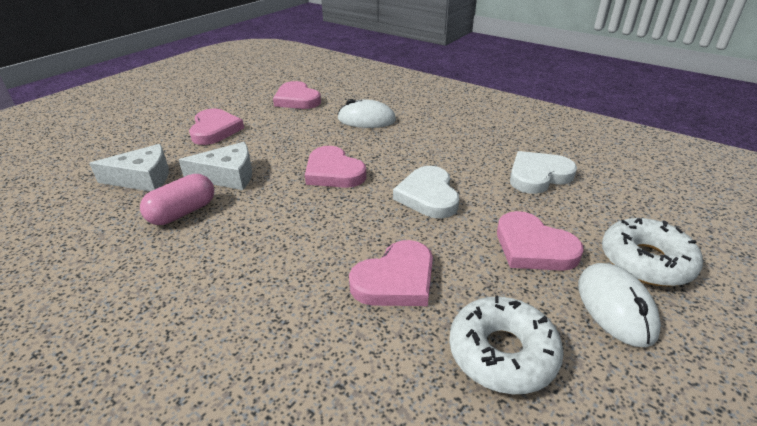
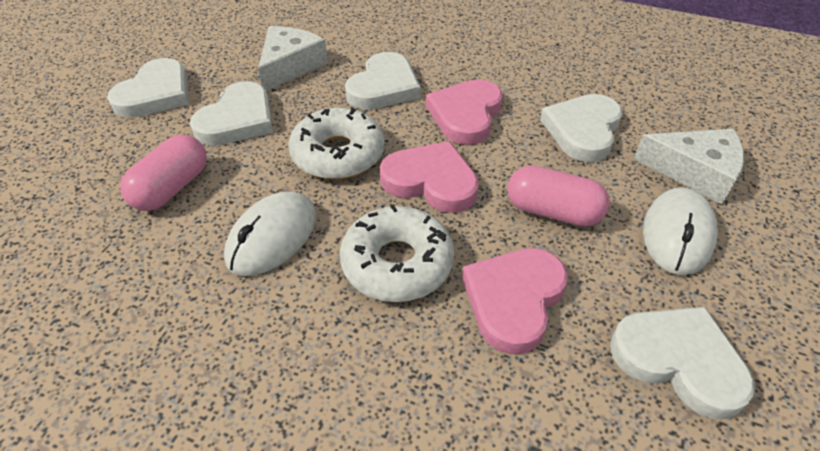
pink capsule: 1 -> 2
pink heart: 5 -> 3
white heart: 2 -> 5

